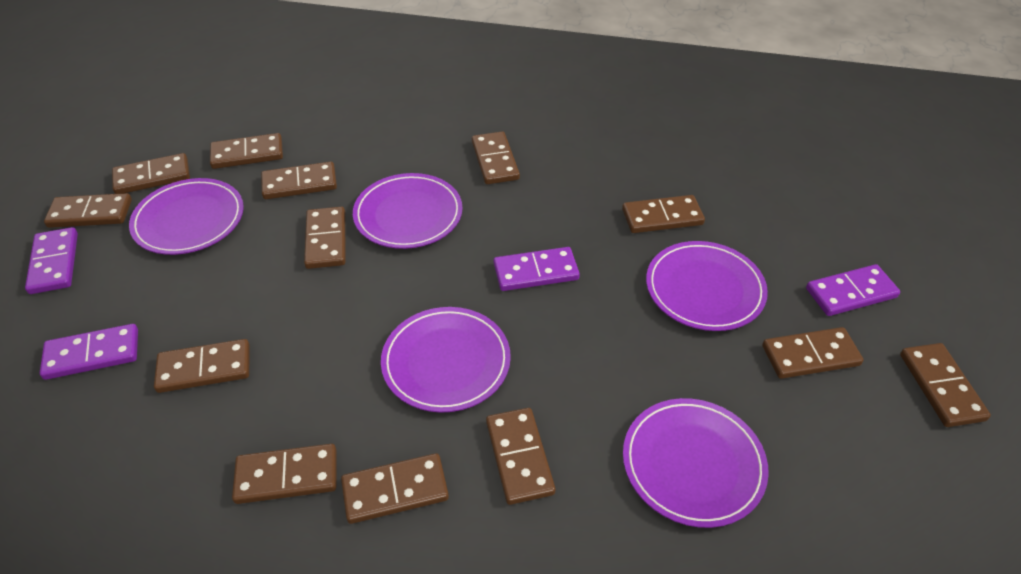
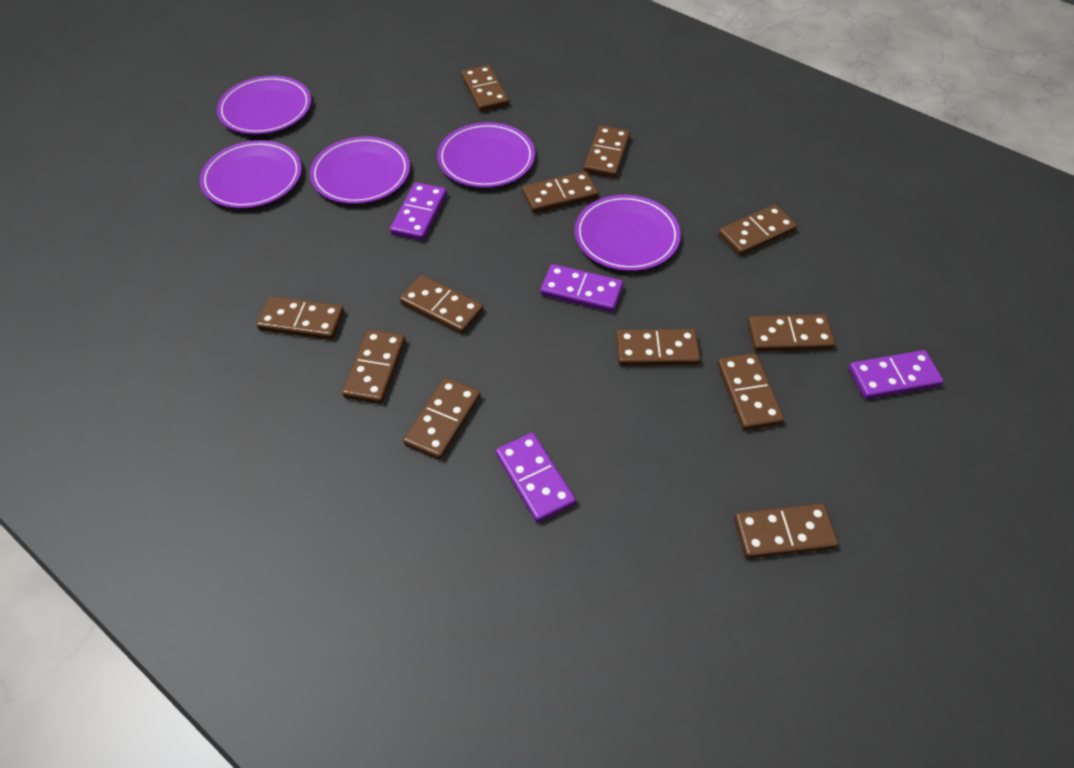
brown domino: 13 -> 12

